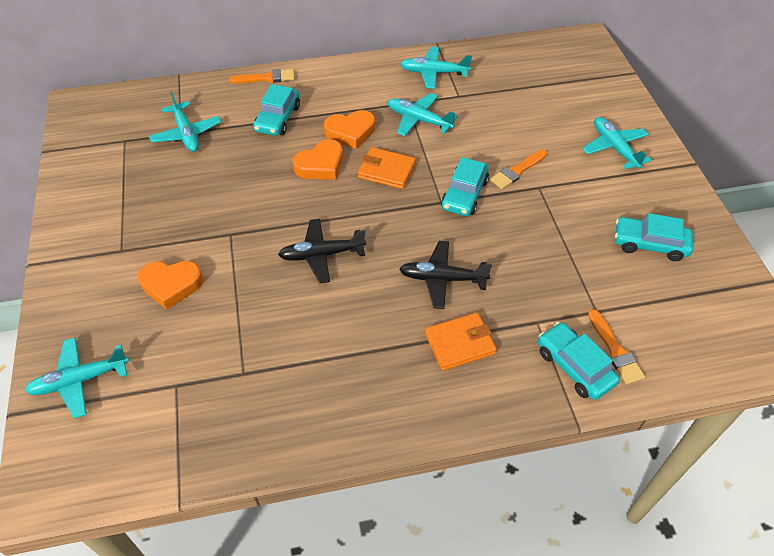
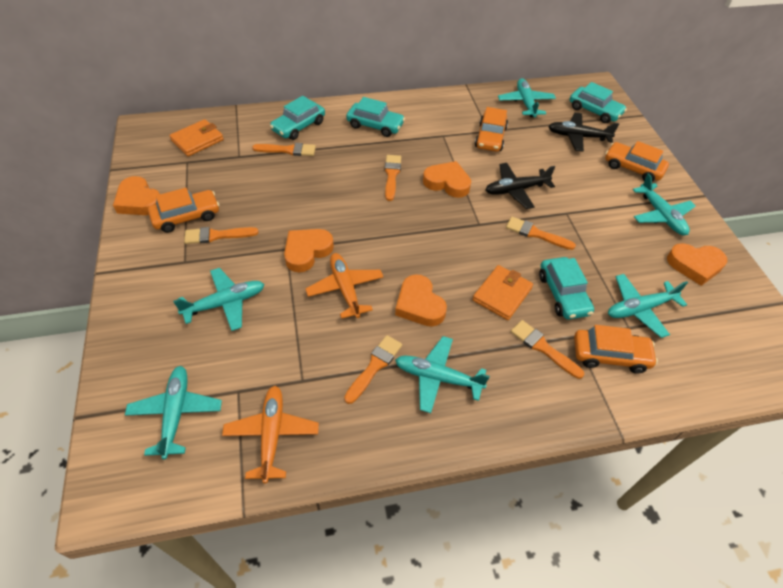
orange brush: 3 -> 6
orange car: 0 -> 4
orange heart: 3 -> 5
orange plane: 0 -> 2
turquoise plane: 5 -> 6

